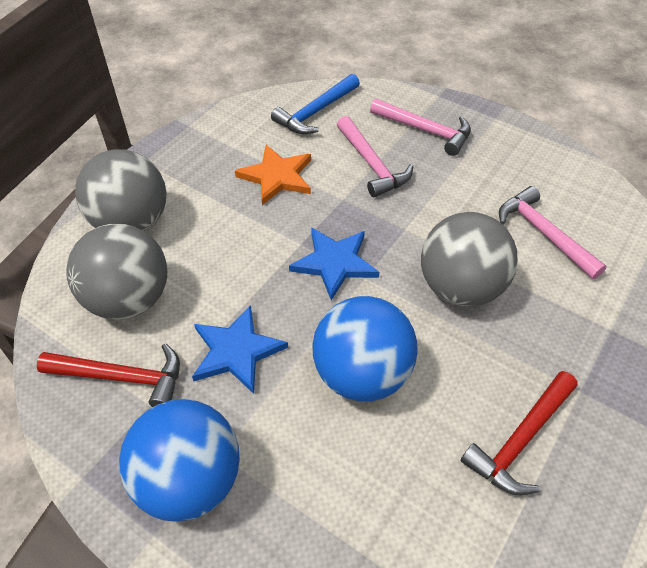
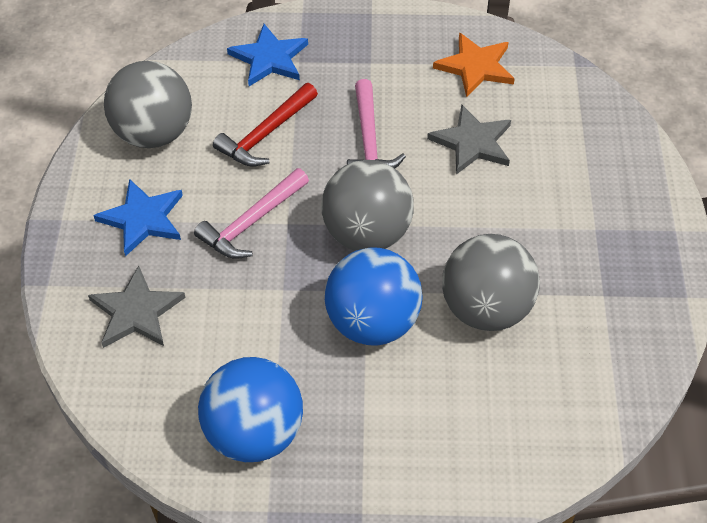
blue hammer: 1 -> 0
grey star: 0 -> 2
pink hammer: 3 -> 2
red hammer: 2 -> 1

